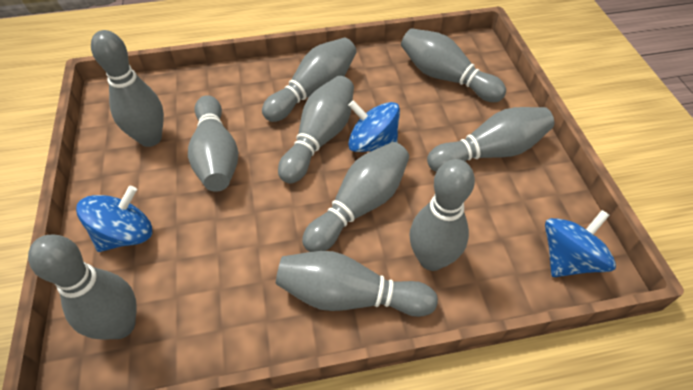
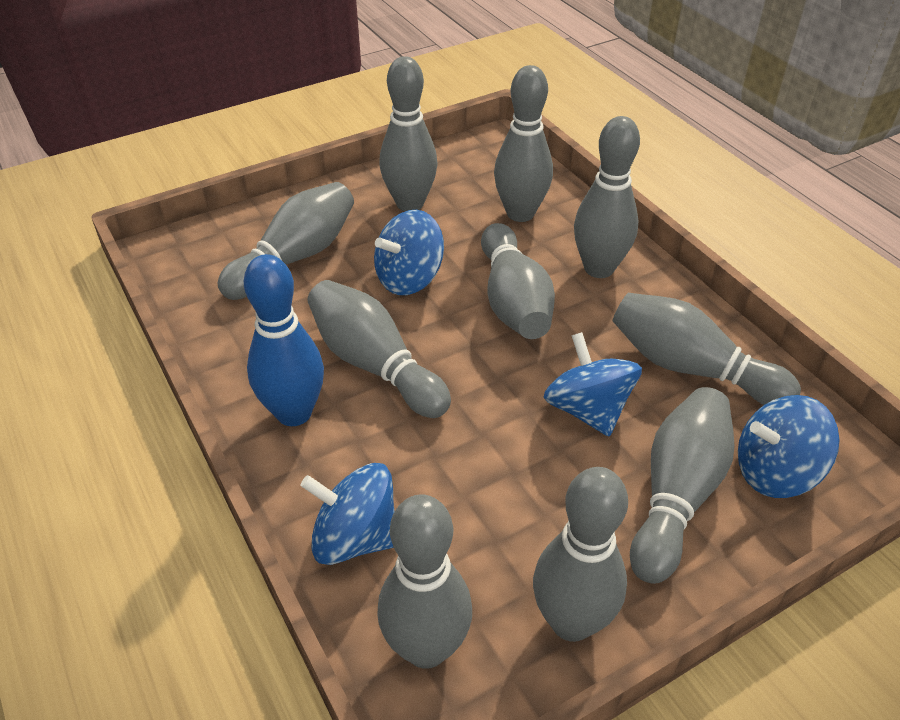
blue bowling pin: 0 -> 1
blue spinning top: 3 -> 4

